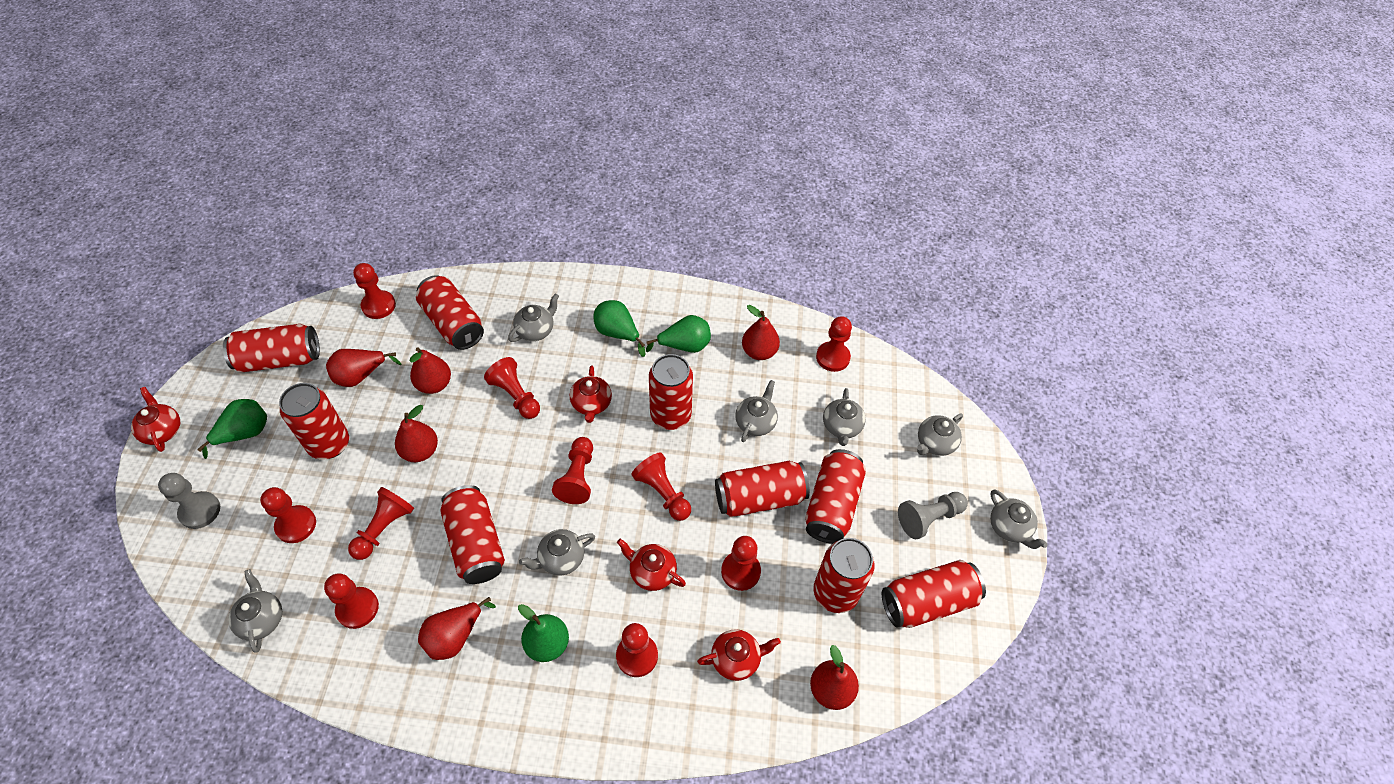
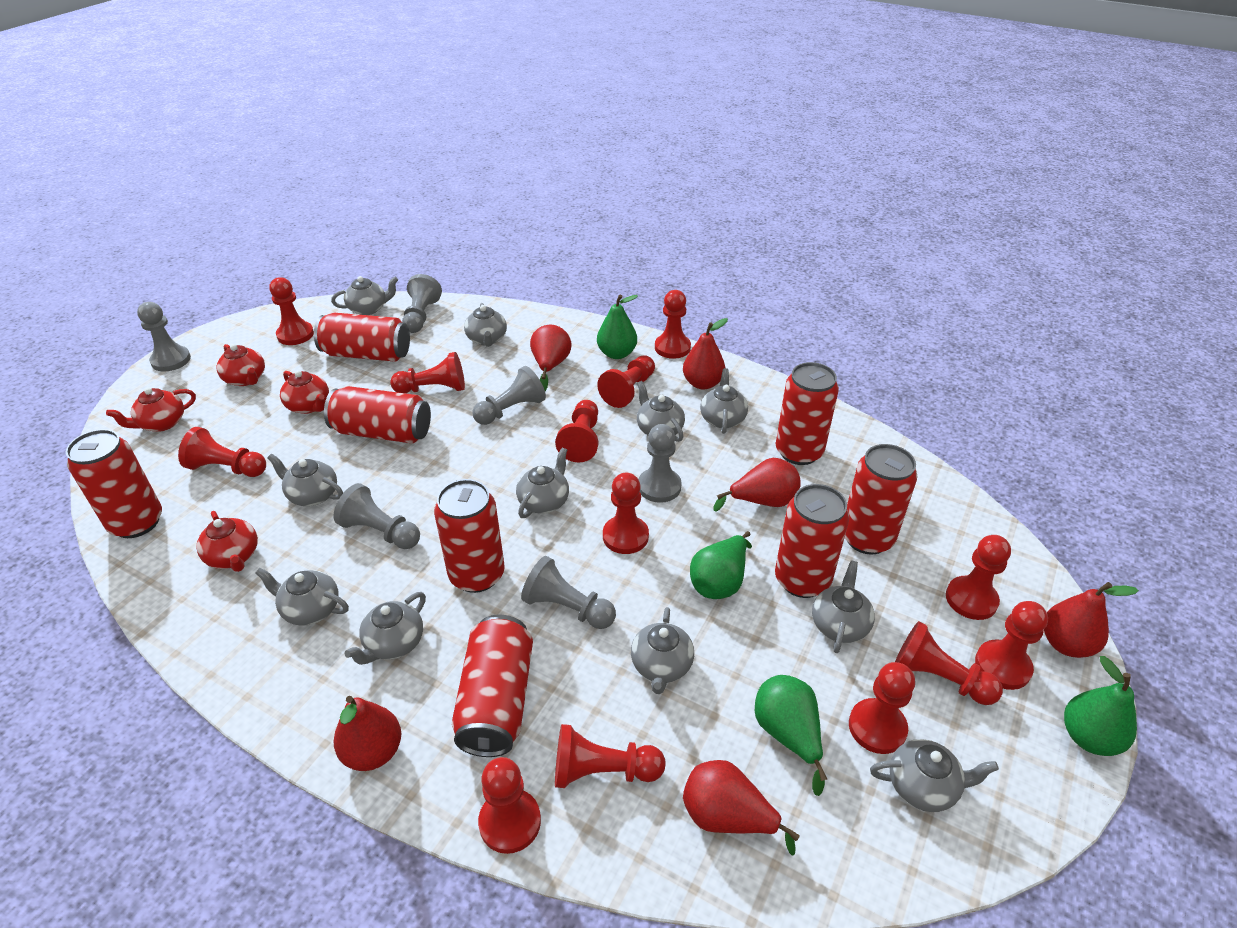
grey pawn: 2 -> 6
grey teapot: 7 -> 11
red can: 9 -> 8
red pawn: 10 -> 13

